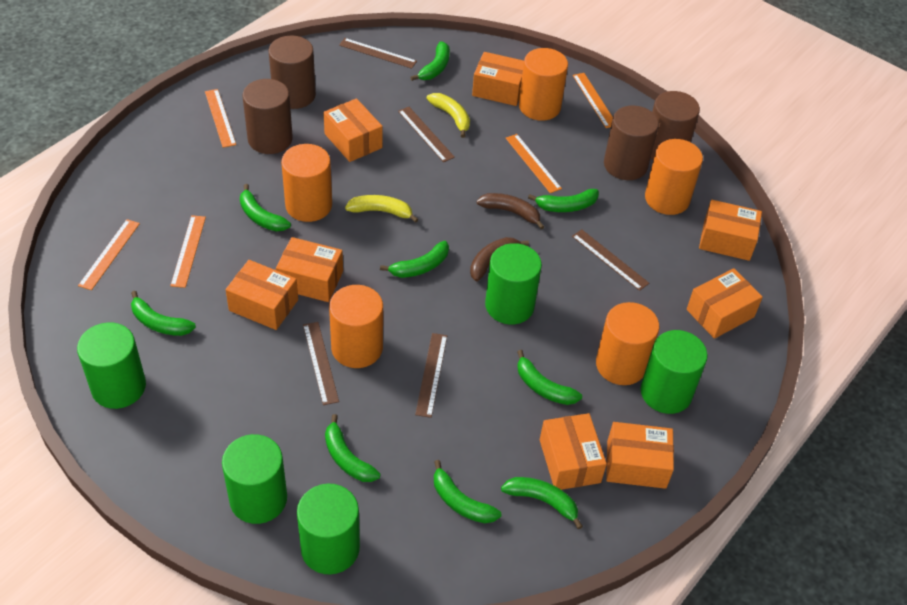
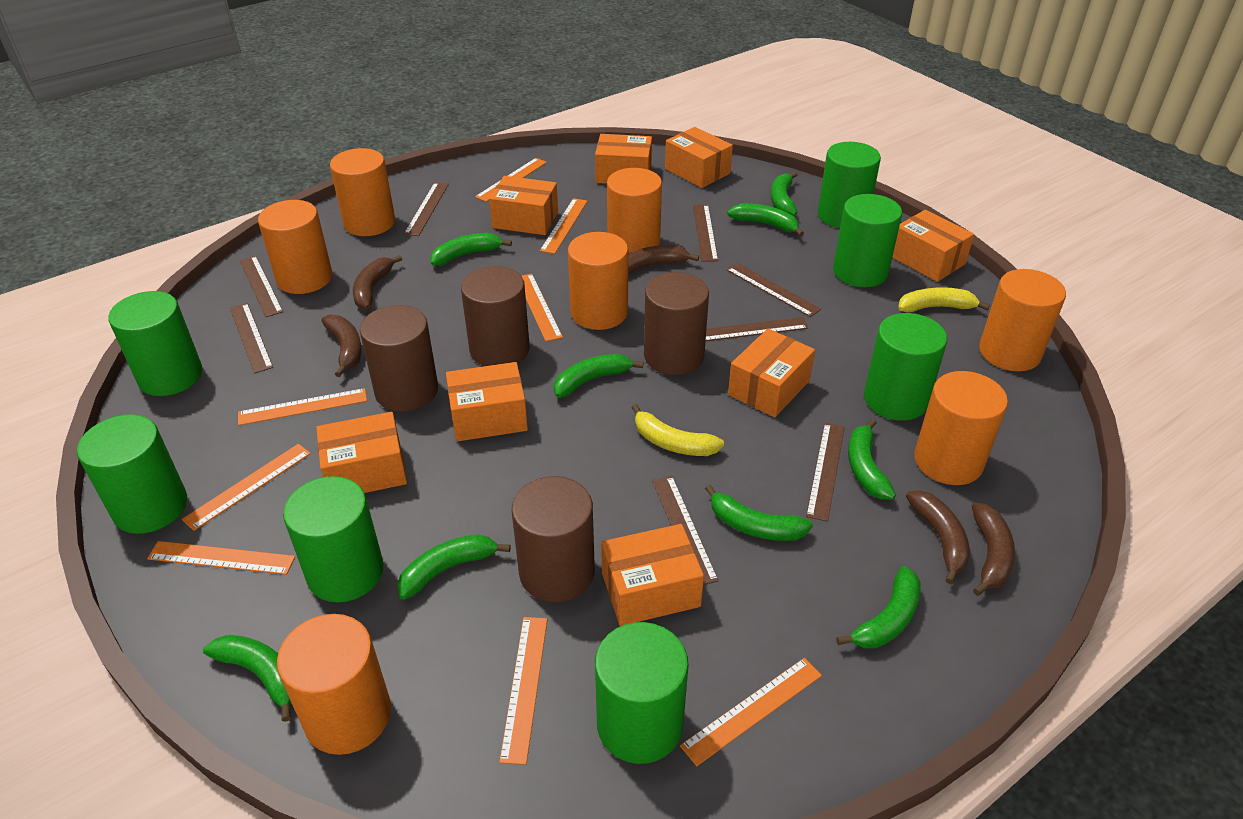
brown banana: 2 -> 5
brown ruler: 5 -> 8
green cylinder: 5 -> 7
orange cylinder: 5 -> 7
orange ruler: 5 -> 8

